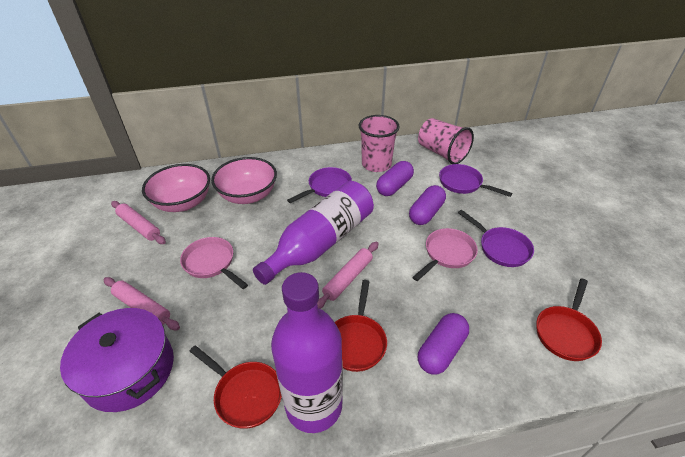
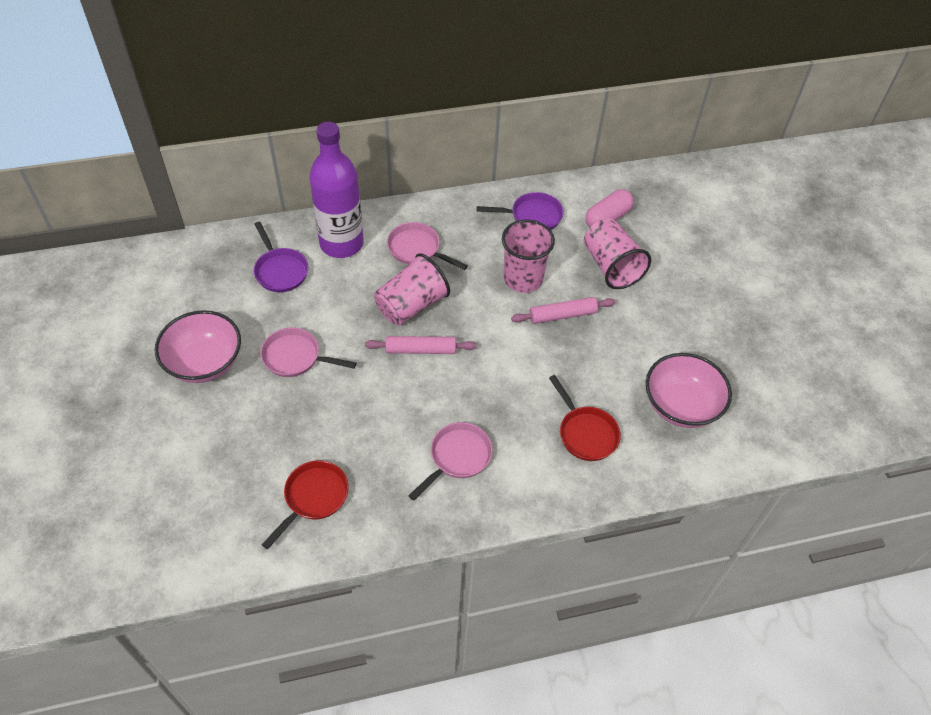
pink capsule: 0 -> 1
pink cup: 2 -> 3
pink pan: 2 -> 3
pink rolling pin: 3 -> 2
purple bottle: 2 -> 1
purple capsule: 3 -> 0
purple pan: 3 -> 2
purple pot: 1 -> 0
red pan: 3 -> 2

